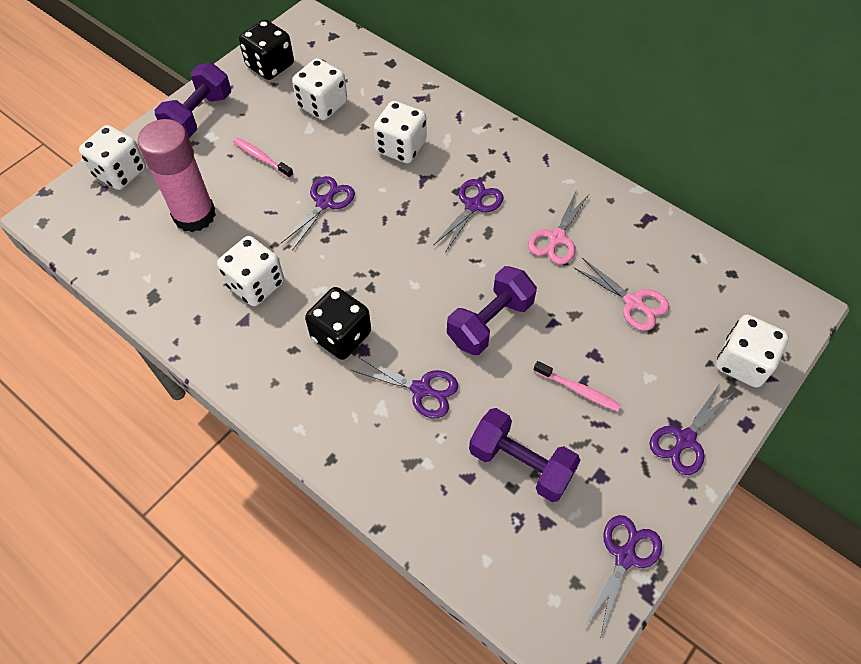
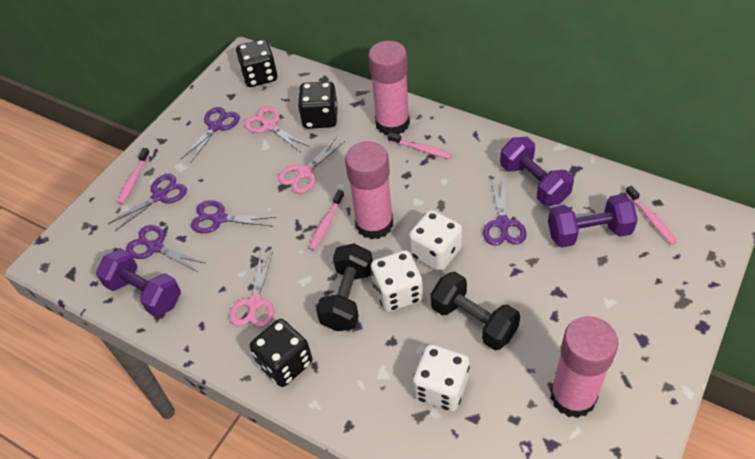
black dice: 2 -> 3
black dumbbell: 0 -> 2
pink glue stick: 1 -> 3
pink scissors: 2 -> 3
pink toothbrush: 2 -> 4
white dice: 5 -> 3

